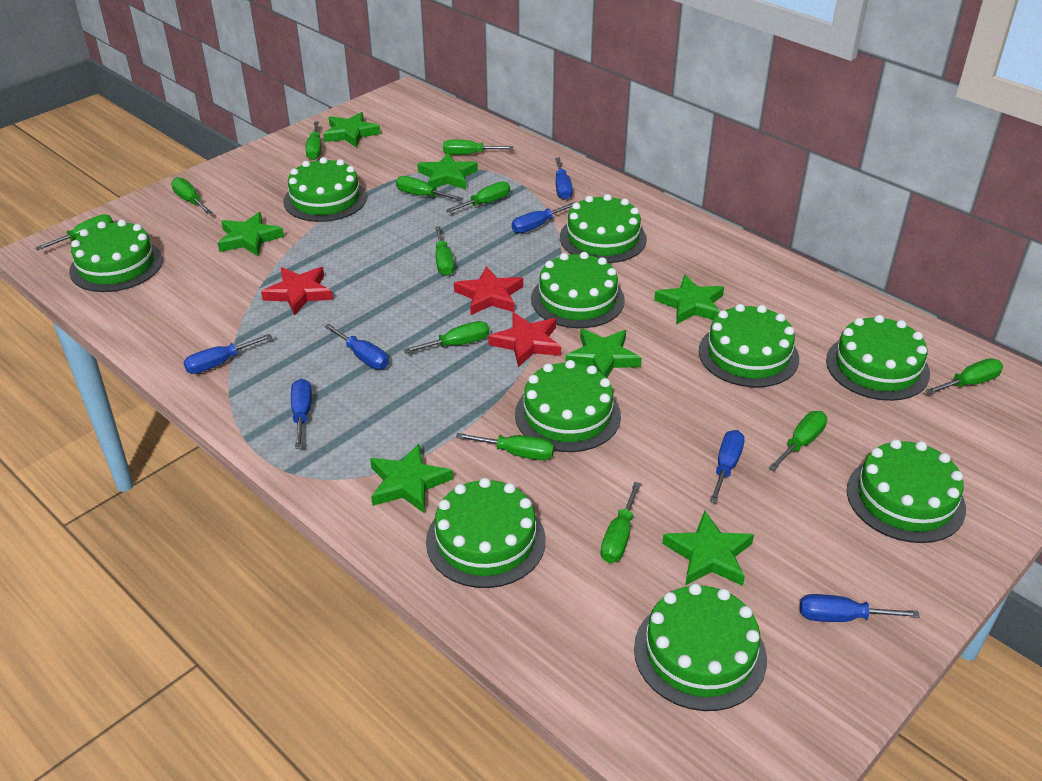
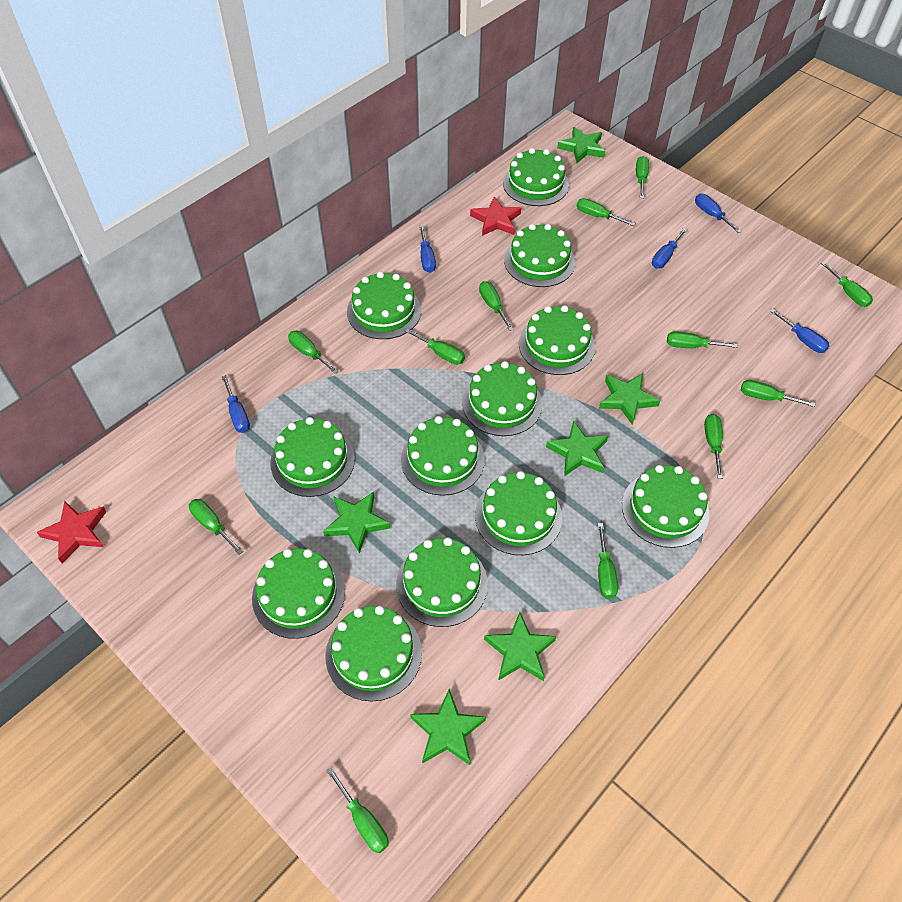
blue screwdriver: 7 -> 5
green cake: 10 -> 12
green star: 7 -> 6
red star: 3 -> 2

